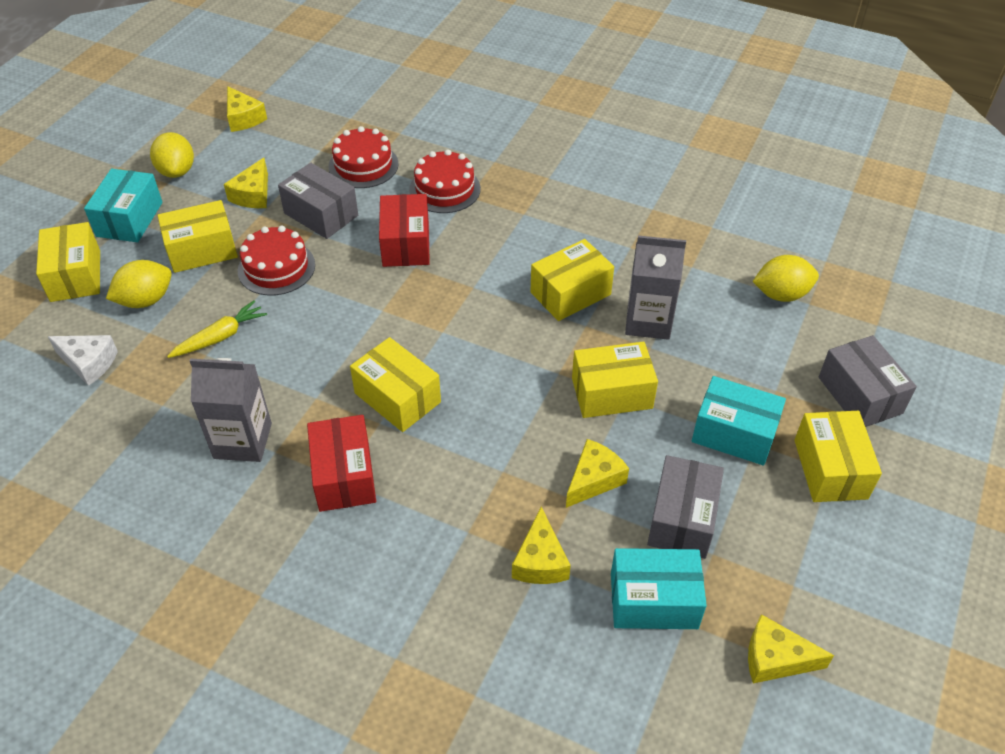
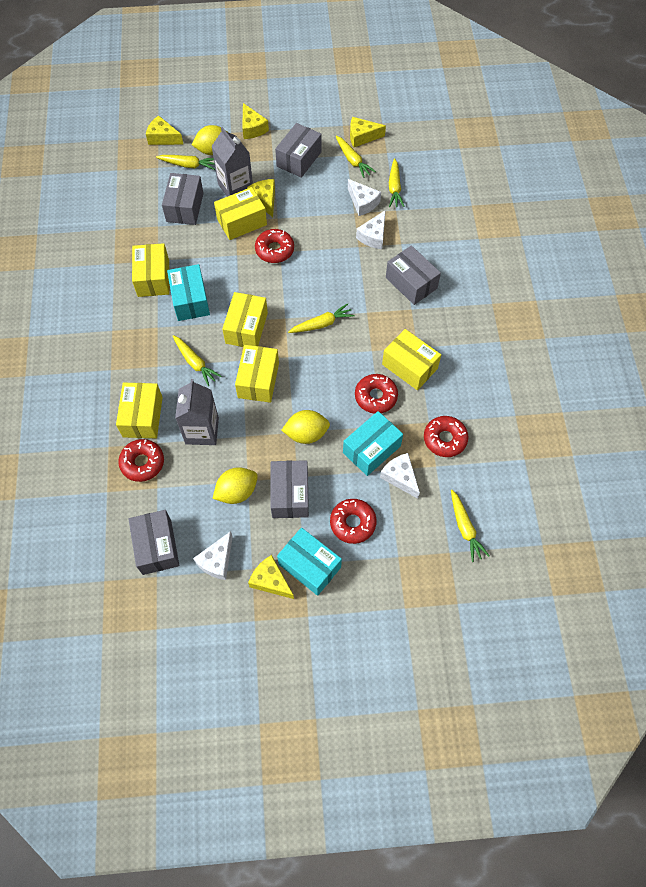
grey box: 3 -> 5
red box: 2 -> 0
red cake: 3 -> 0
red donut: 0 -> 5
white cheese: 1 -> 4
yellow carrot: 1 -> 6

